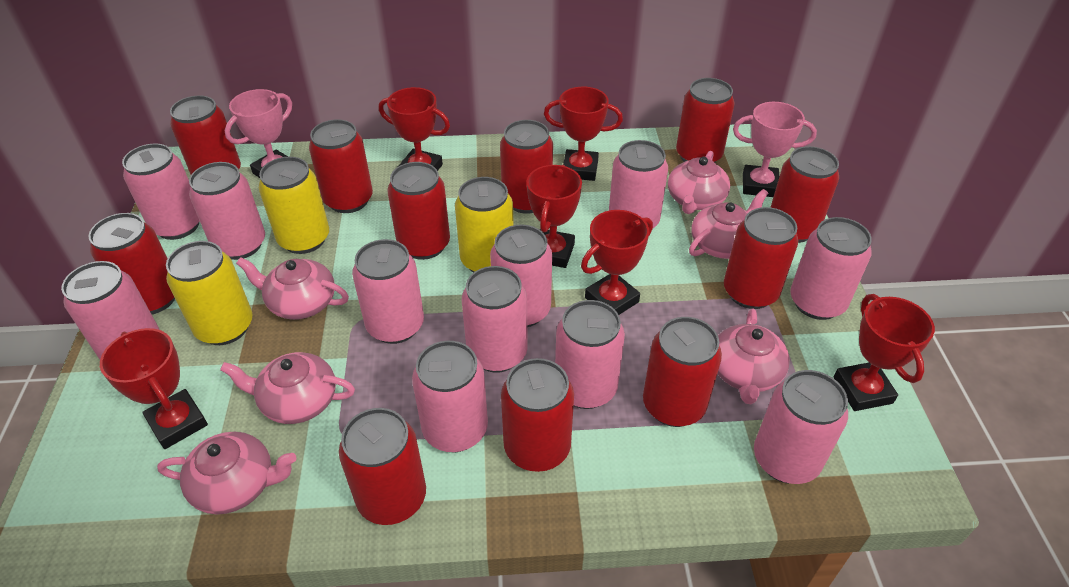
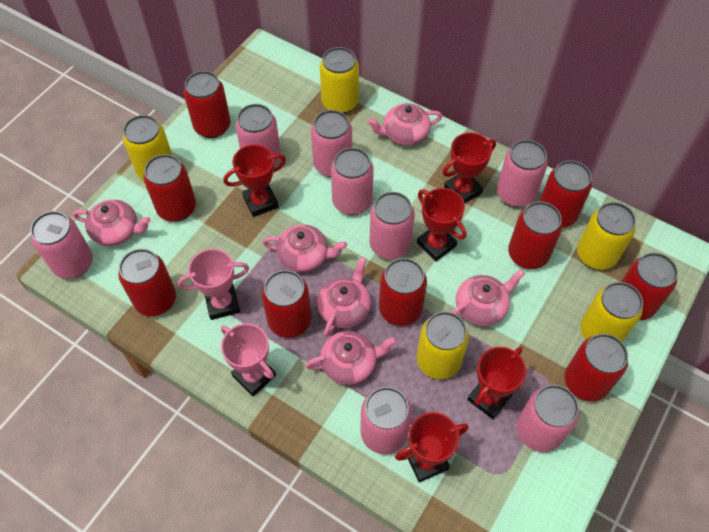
pink can: 11 -> 8
red can: 11 -> 9
red trophy: 6 -> 5
yellow can: 3 -> 5

